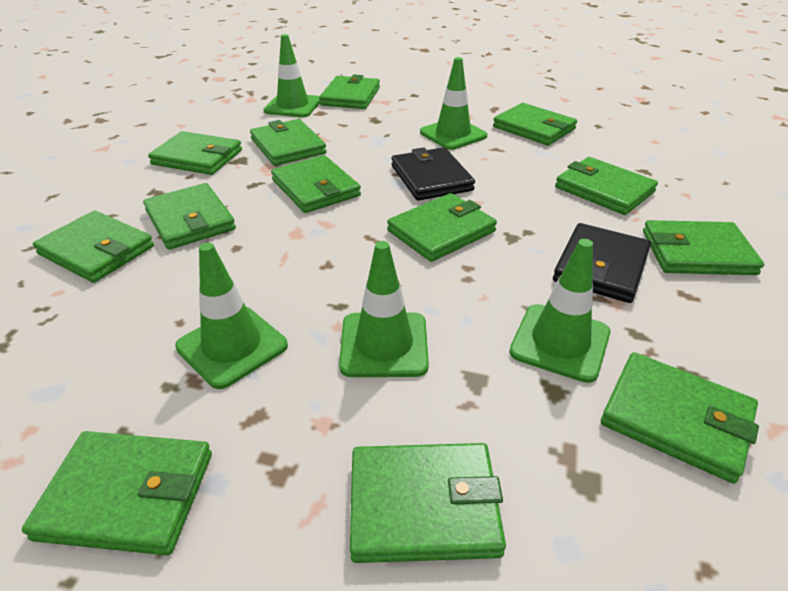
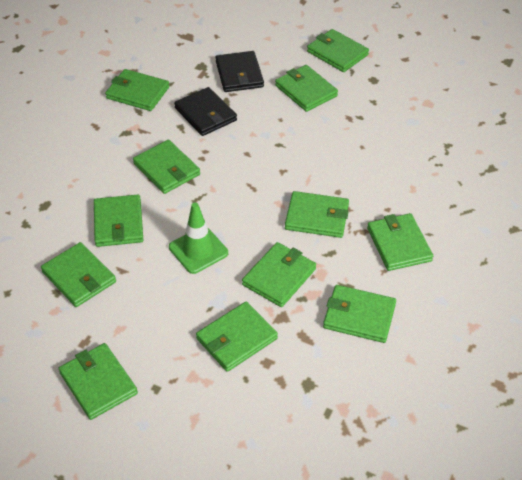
green traffic cone: 5 -> 1
green wallet: 13 -> 12

